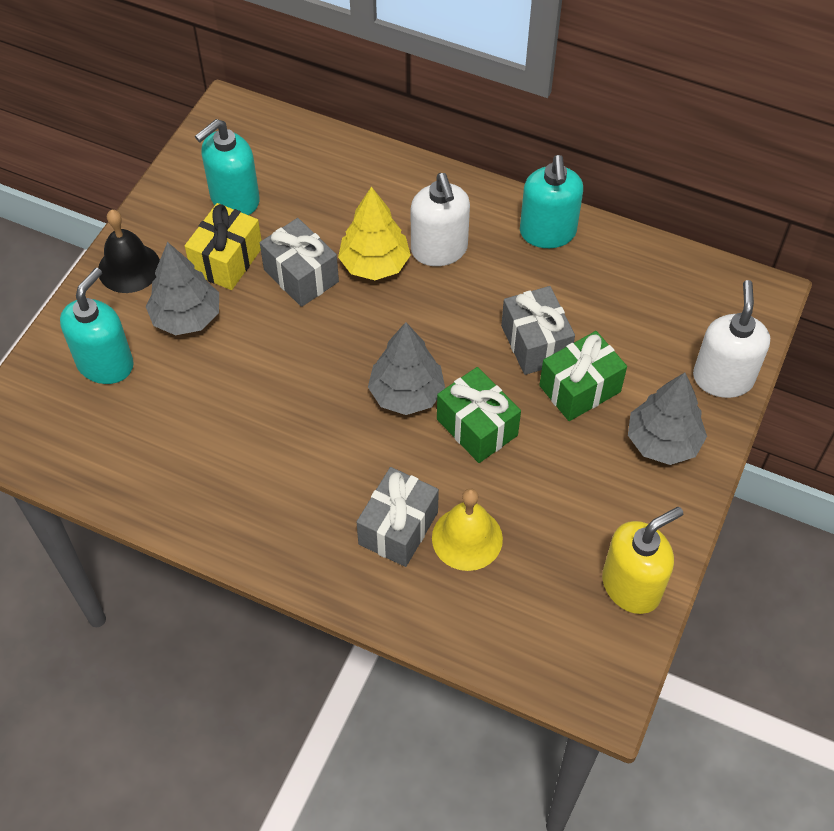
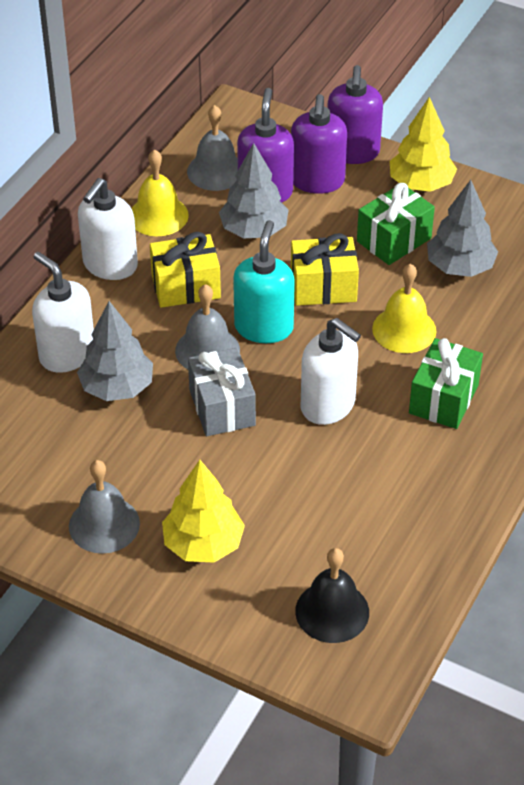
grey bell: 0 -> 3
grey gift: 3 -> 1
purple soap dispenser: 0 -> 3
turquoise soap dispenser: 3 -> 1
white soap dispenser: 2 -> 3
yellow bell: 1 -> 2
yellow gift: 1 -> 2
yellow soap dispenser: 1 -> 0
yellow tree: 1 -> 2

